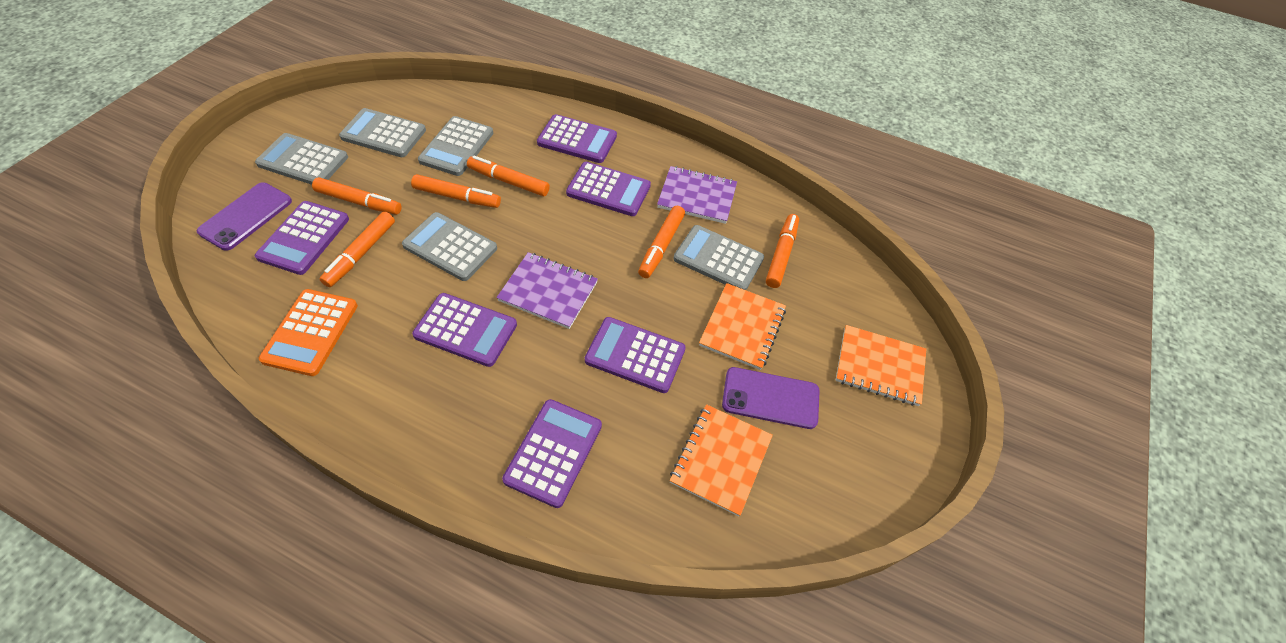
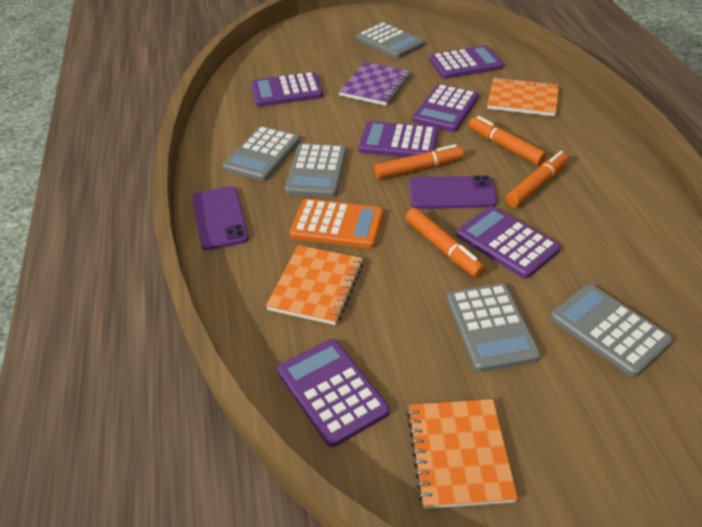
orange marker: 6 -> 4
purple notebook: 2 -> 1

